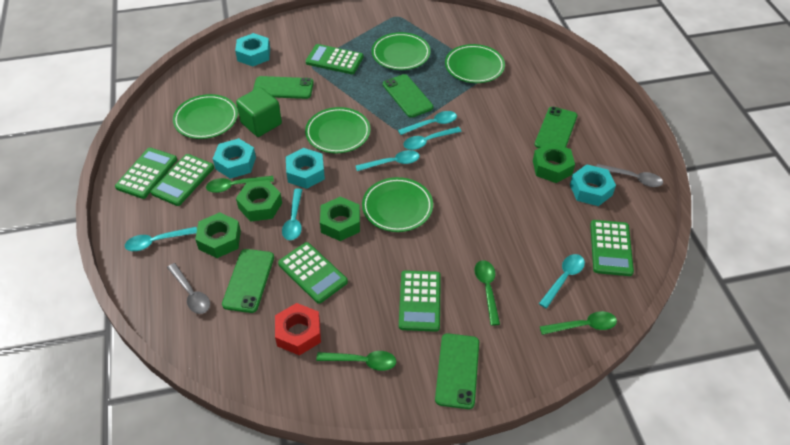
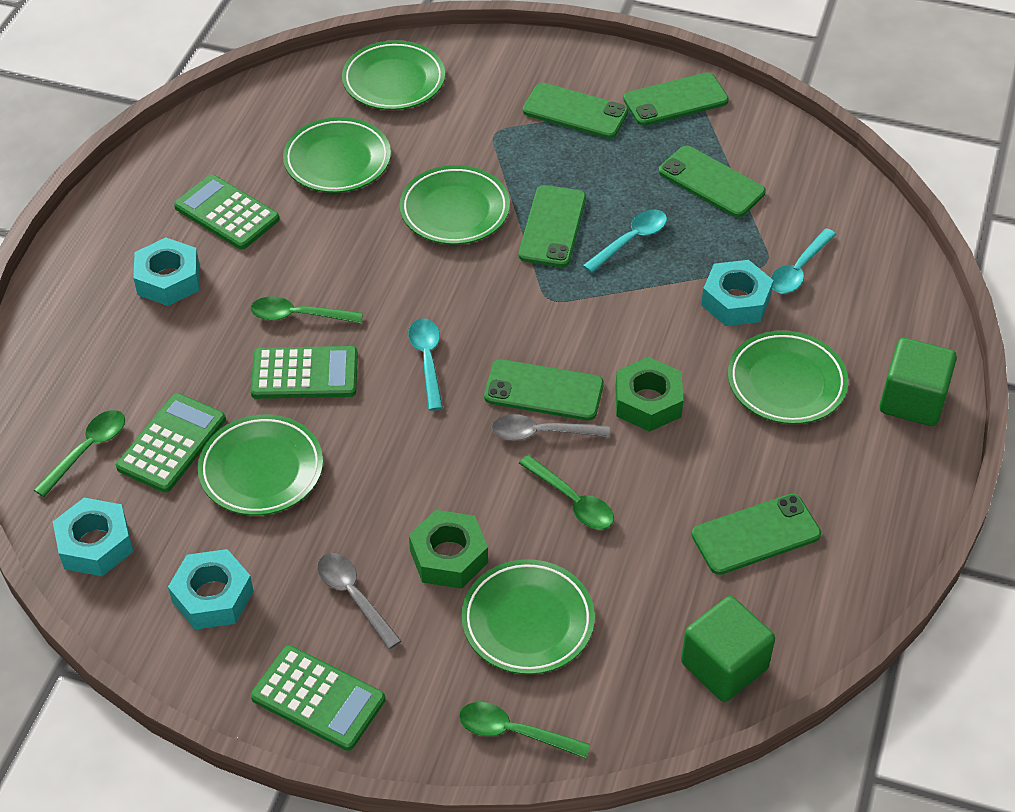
green calculator: 6 -> 4
green cube: 1 -> 2
green nut: 4 -> 2
green phone: 5 -> 6
green plate: 5 -> 6
red nut: 1 -> 0
turquoise spoon: 6 -> 3

